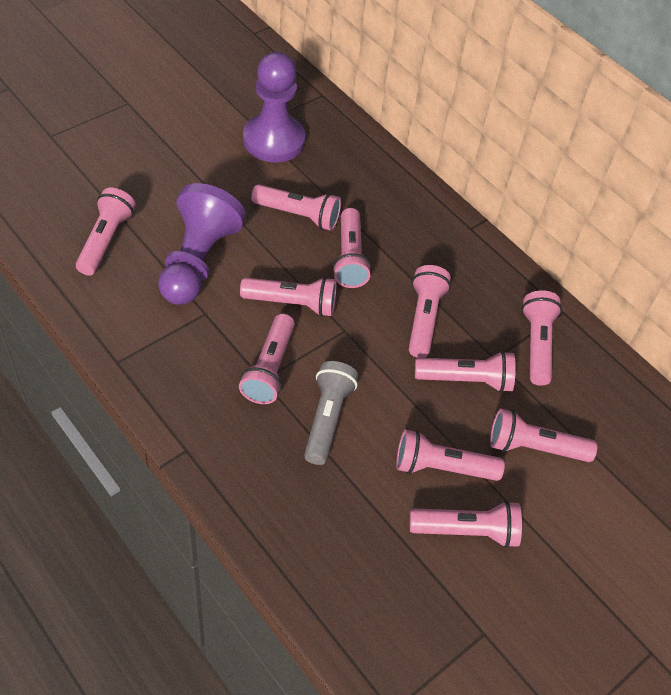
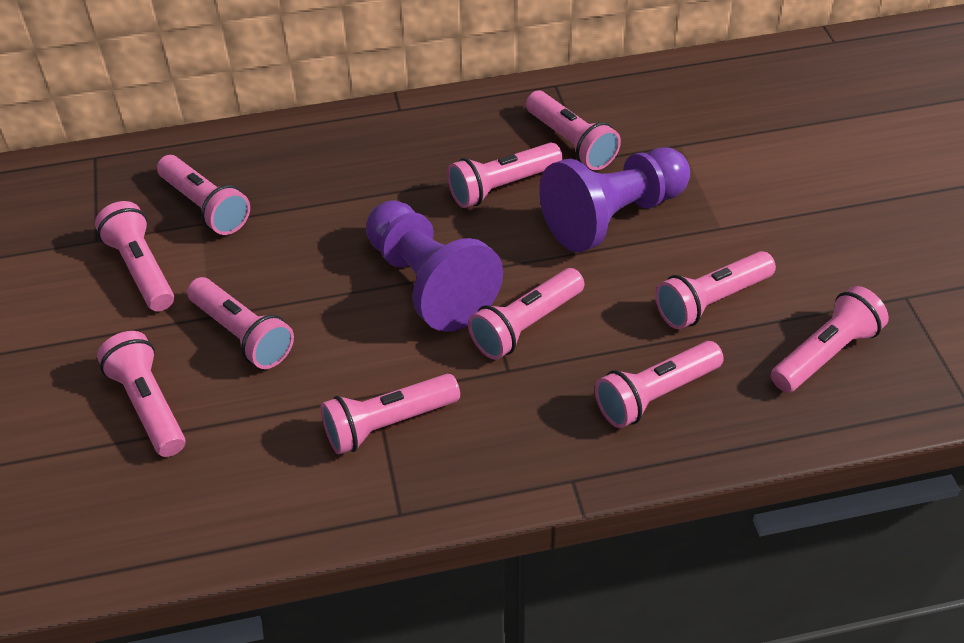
grey flashlight: 1 -> 0

